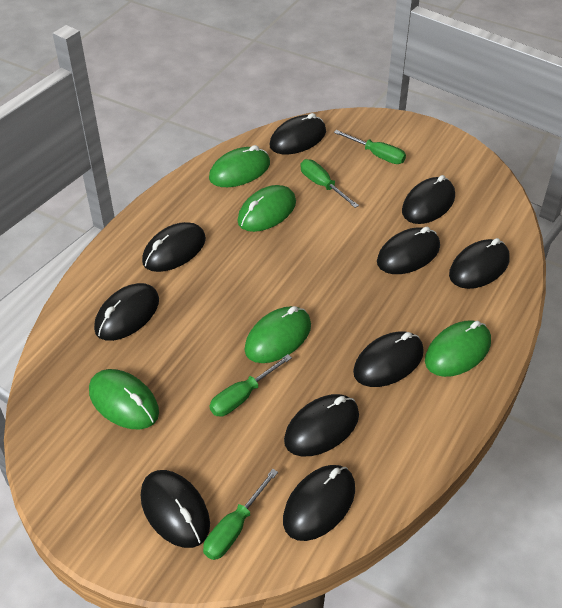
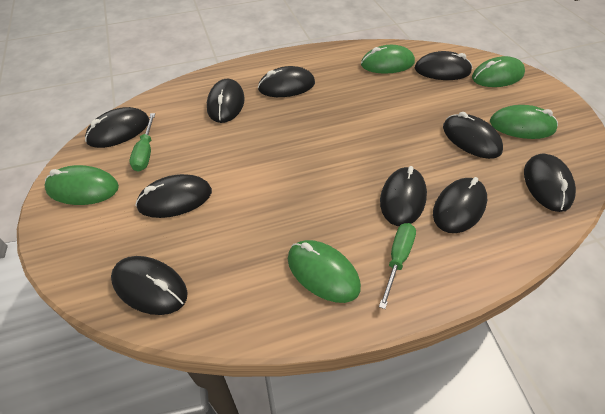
green screwdriver: 4 -> 2

